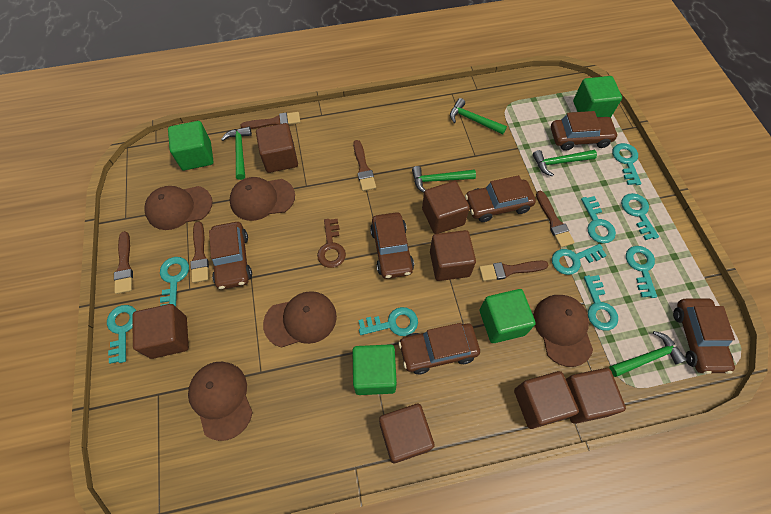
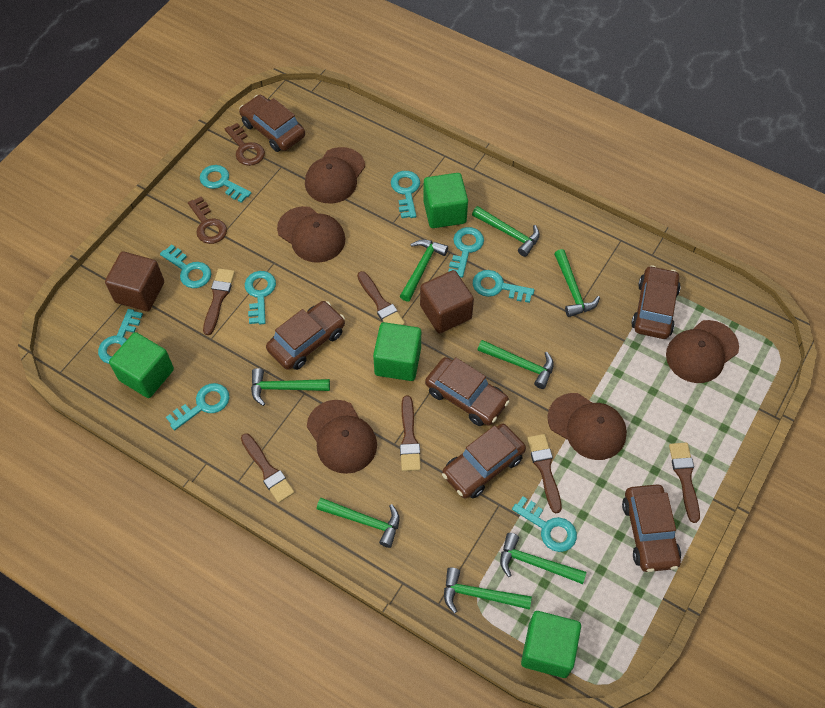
brown cube: 7 -> 2
brown key: 1 -> 2
green hammer: 5 -> 8

